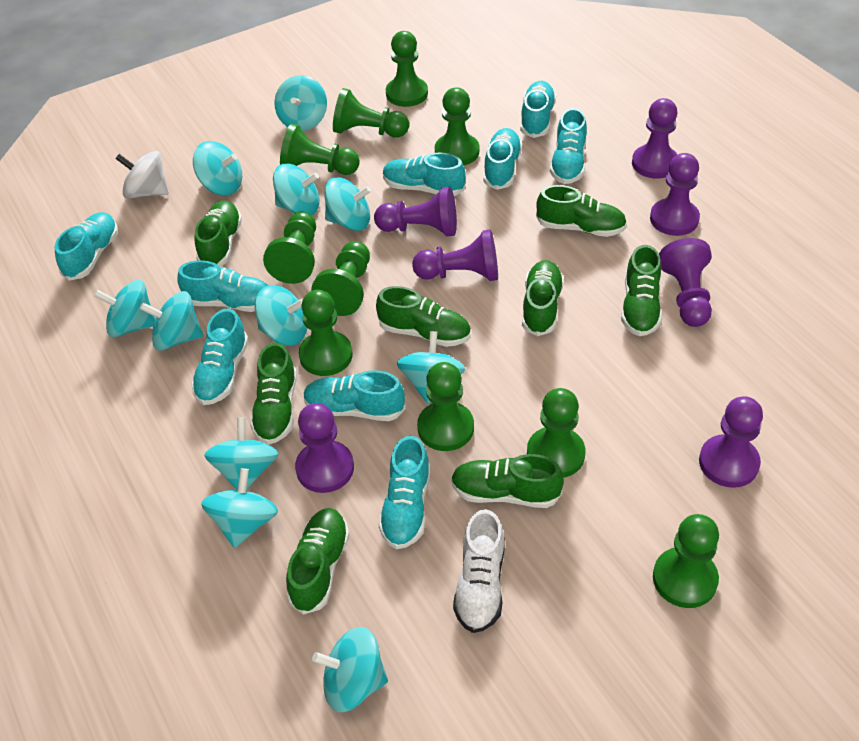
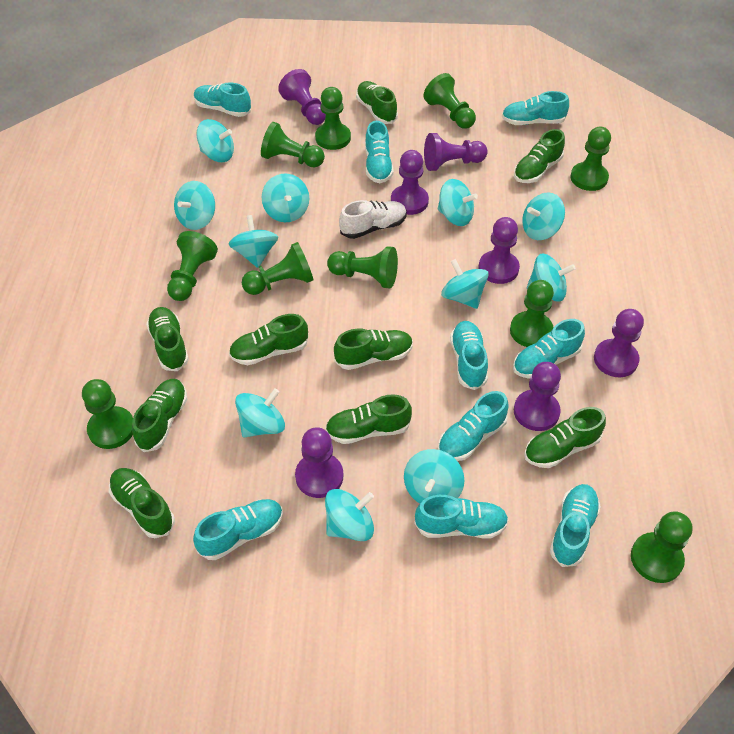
green shoe: 8 -> 9
white spinning top: 1 -> 0

